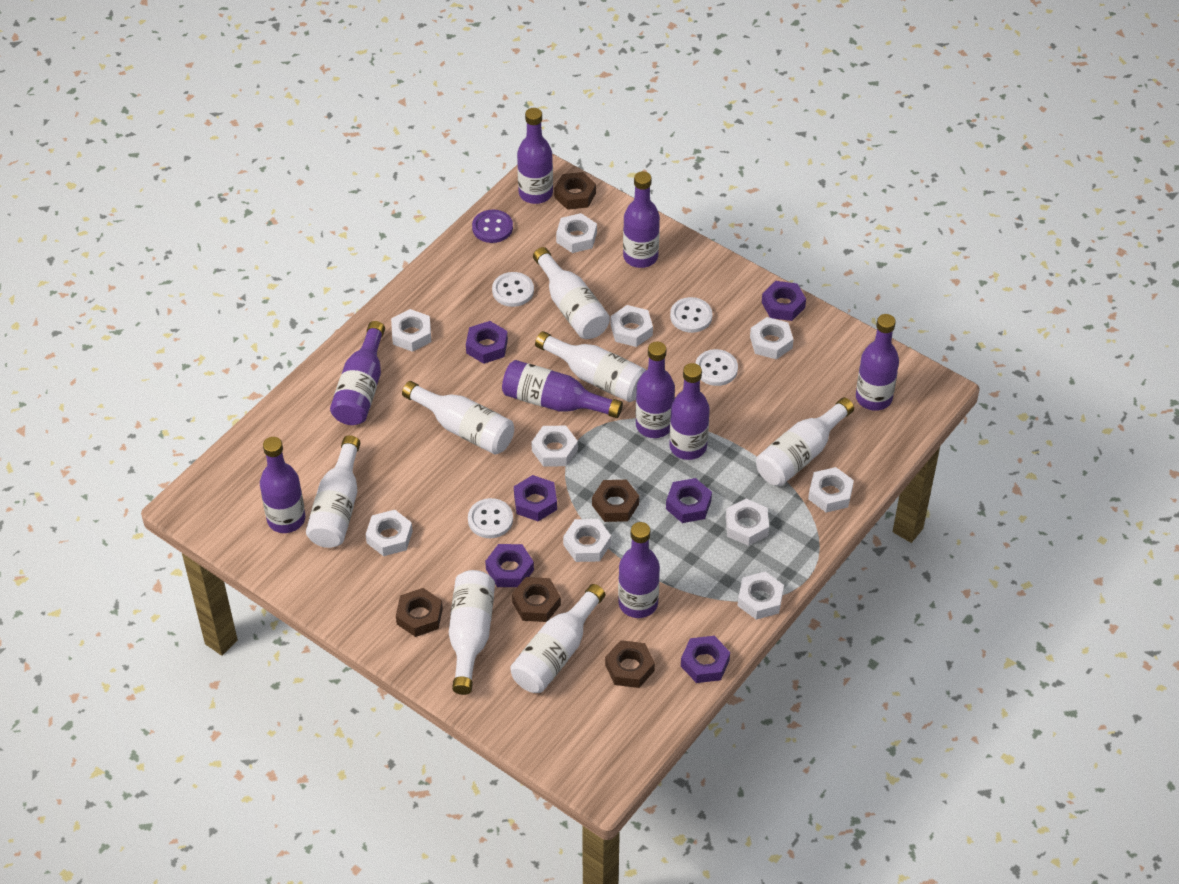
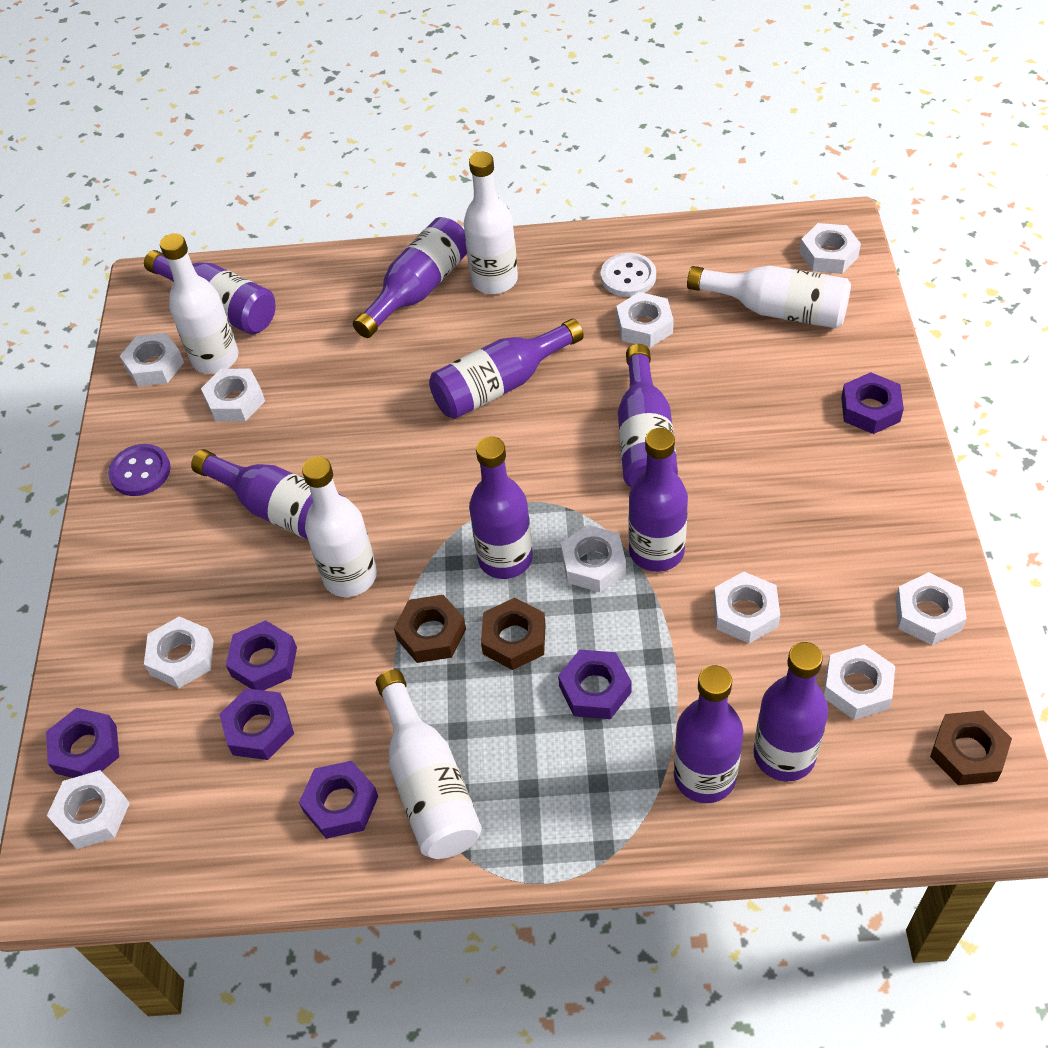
brown nut: 5 -> 3
white bottle: 7 -> 5
white button: 4 -> 1

